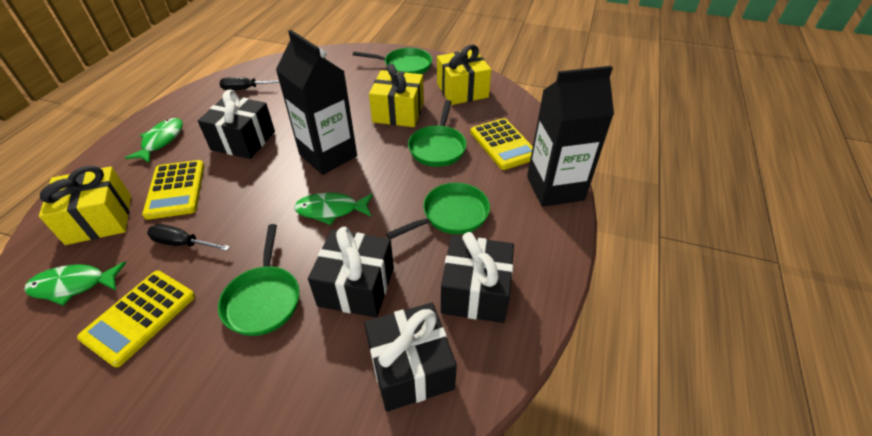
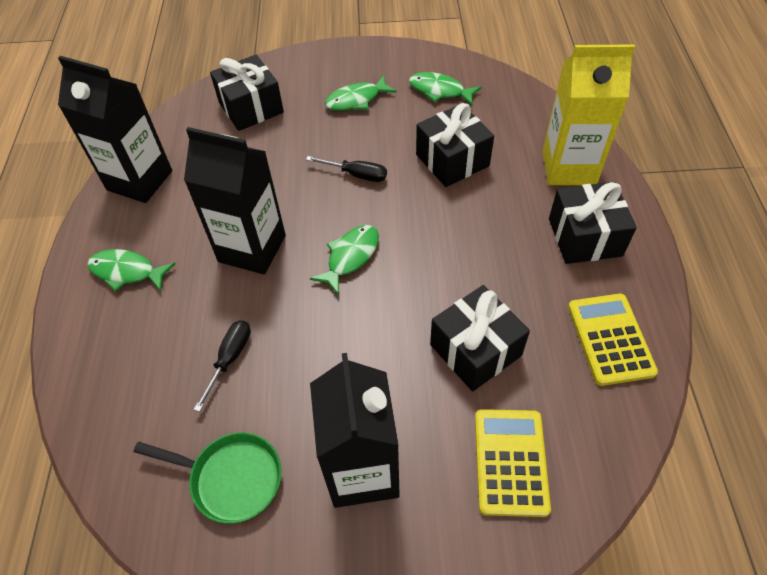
black carton: 2 -> 3
green fish: 3 -> 4
green pan: 4 -> 1
yellow calculator: 3 -> 2
yellow carton: 0 -> 1
yellow gift: 3 -> 0

